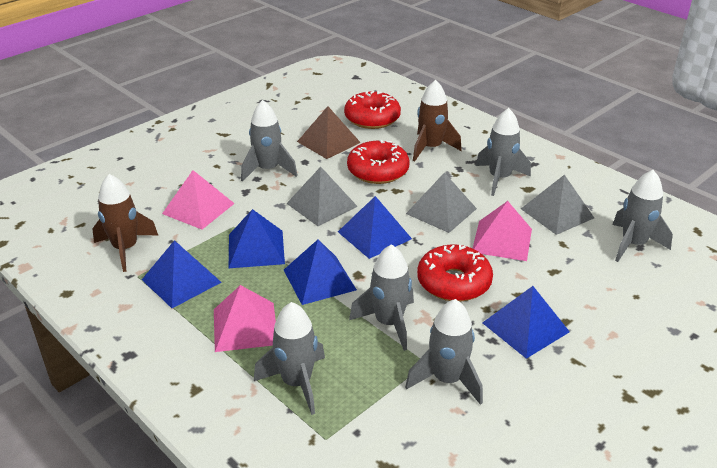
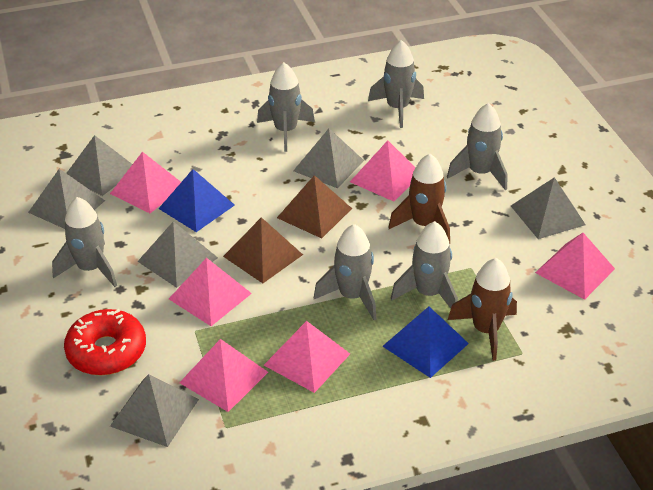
blue pyramid: 5 -> 2
brown pyramid: 1 -> 2
grey pyramid: 3 -> 6
pink pyramid: 3 -> 6
red donut: 3 -> 1

